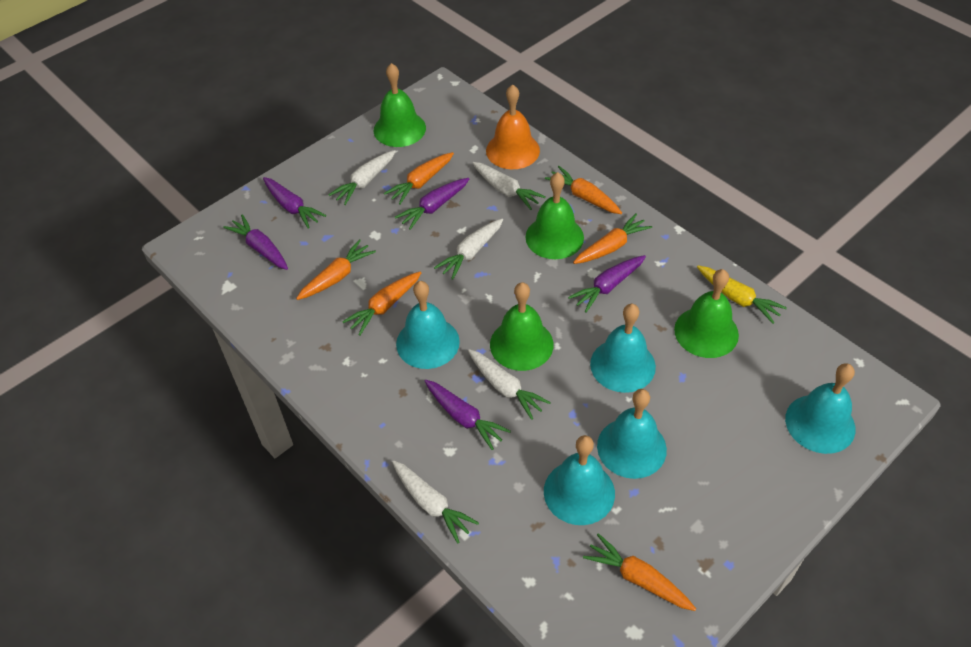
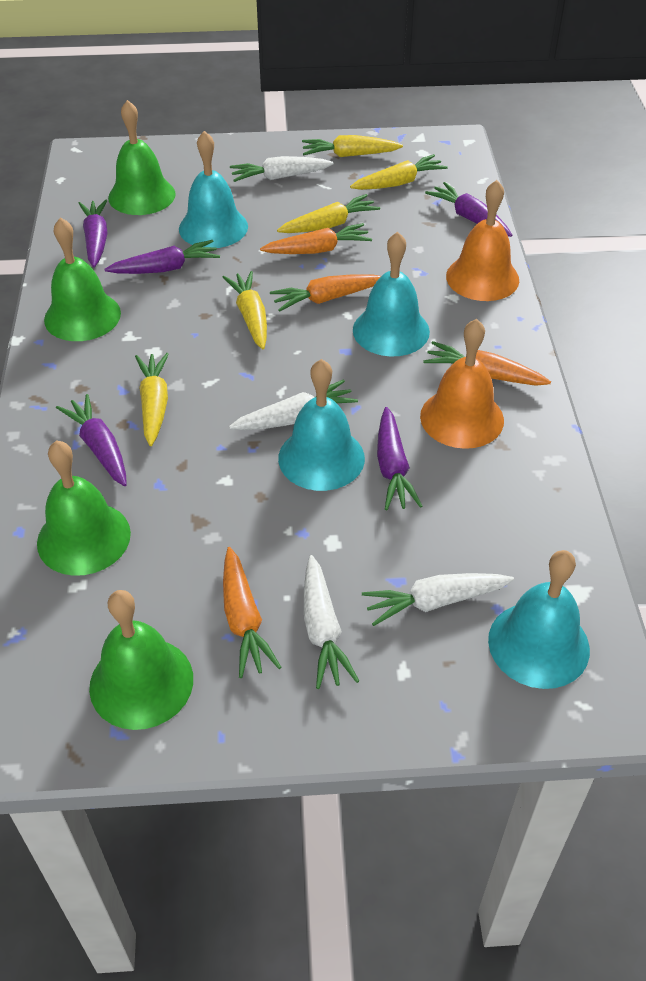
orange bell: 1 -> 2
orange carrot: 6 -> 4
turquoise bell: 5 -> 4
white carrot: 5 -> 4
yellow carrot: 1 -> 5

